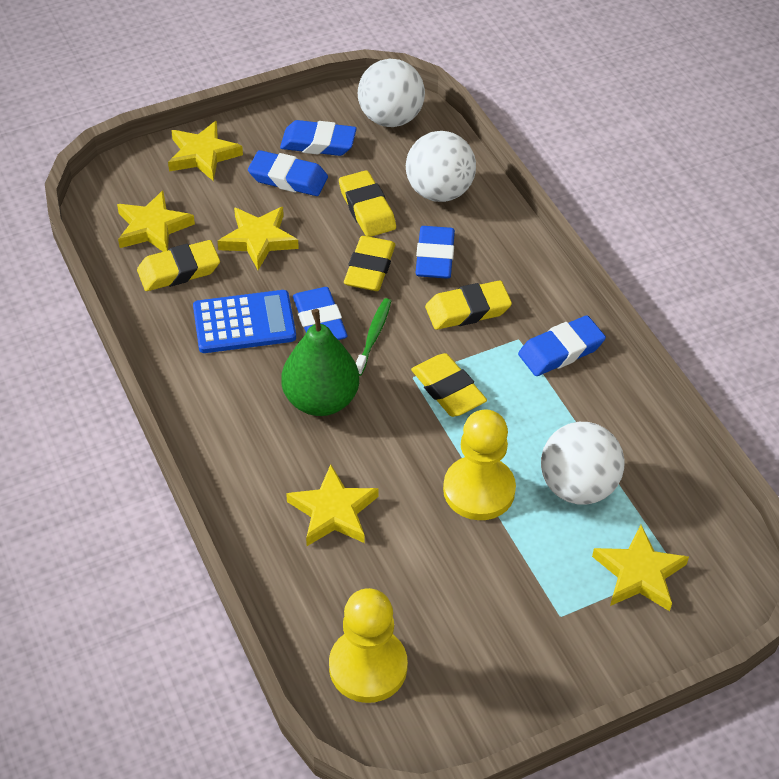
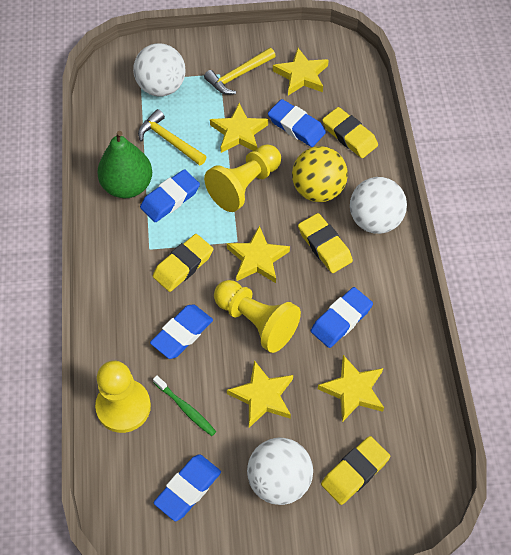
blue calculator: 1 -> 0
yellow ball: 0 -> 1
yellow eraser: 5 -> 4
yellow hammer: 0 -> 2
yellow pawn: 2 -> 3

